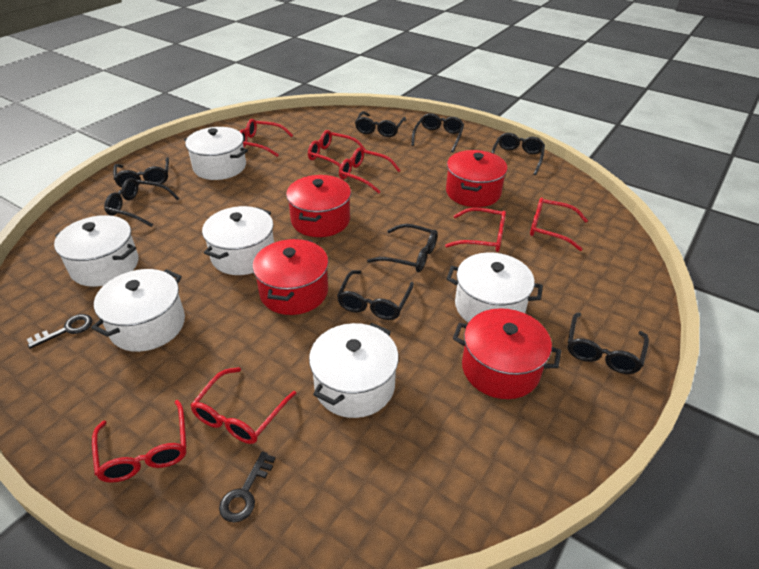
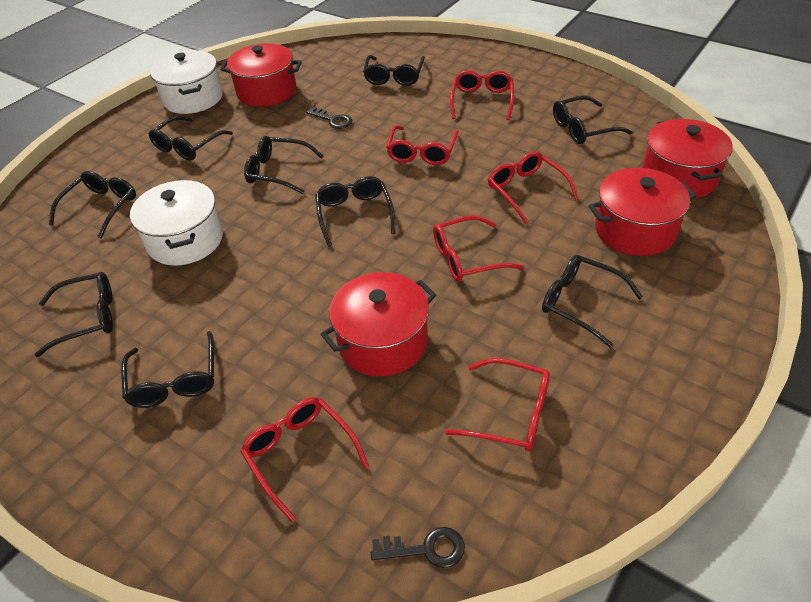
black glasses: 8 -> 9
red glasses: 7 -> 6
white pot: 6 -> 2

